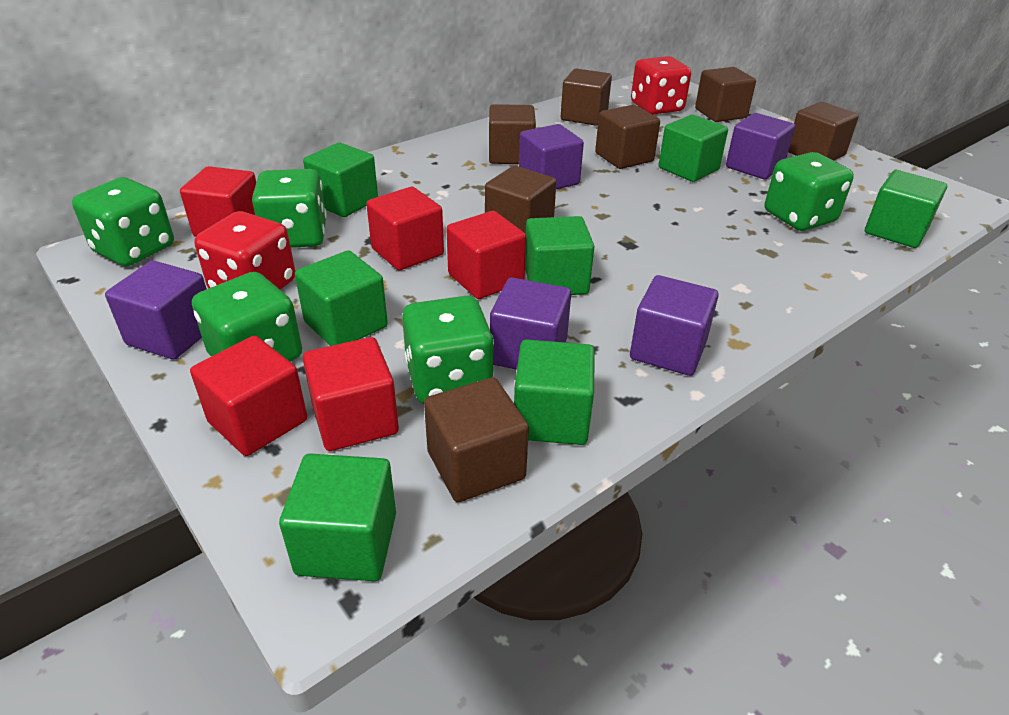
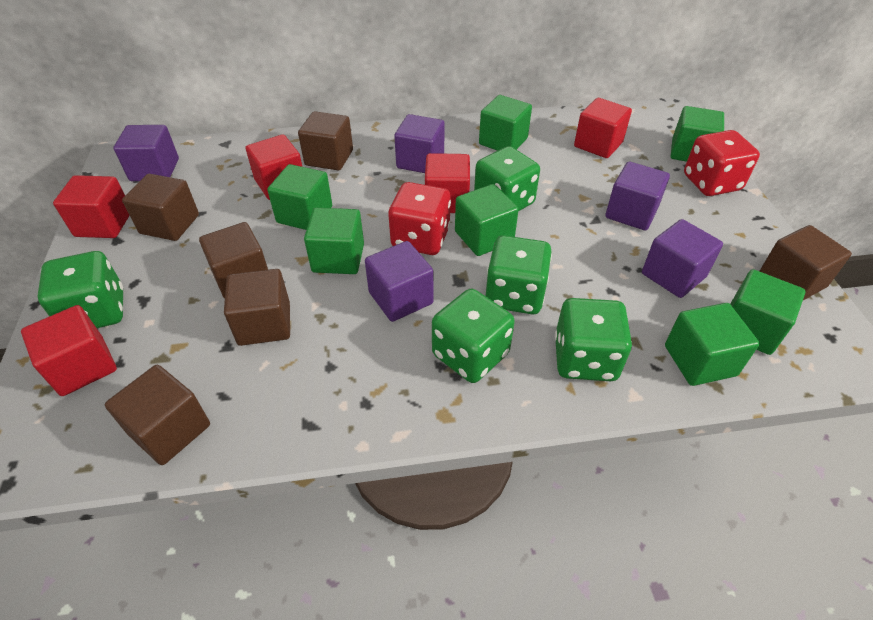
brown cube: 7 -> 6

